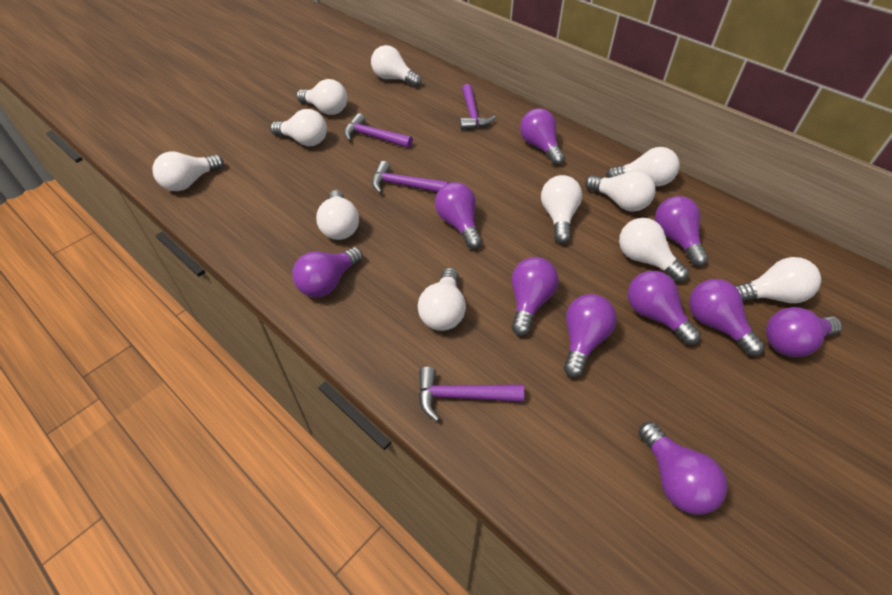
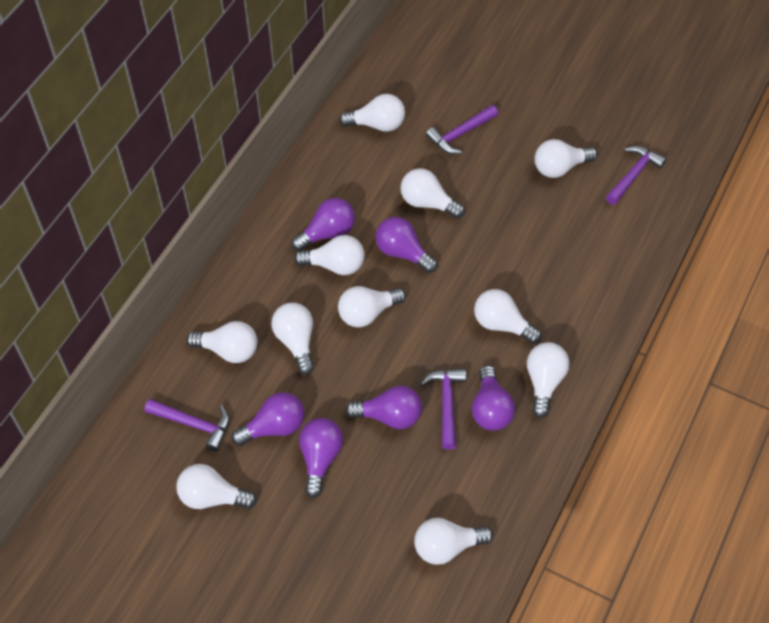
purple light bulb: 10 -> 6

